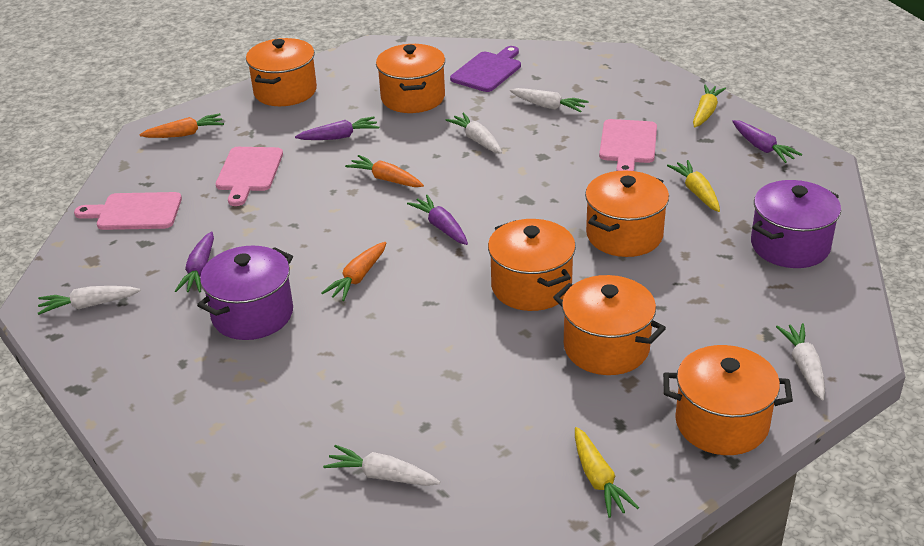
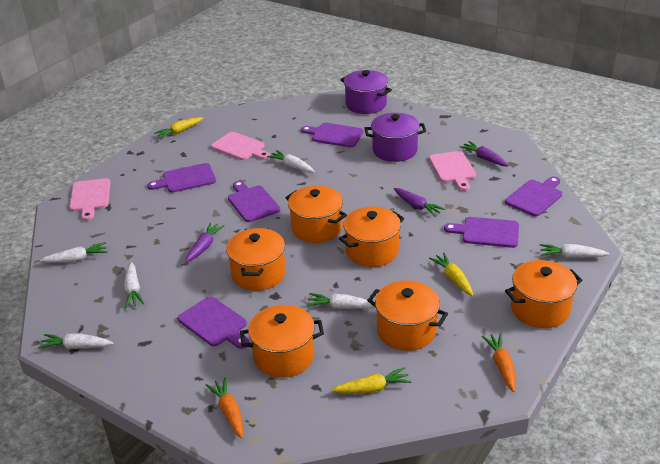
orange carrot: 3 -> 2
purple carrot: 4 -> 3
purple cutting board: 1 -> 6
white carrot: 5 -> 6

